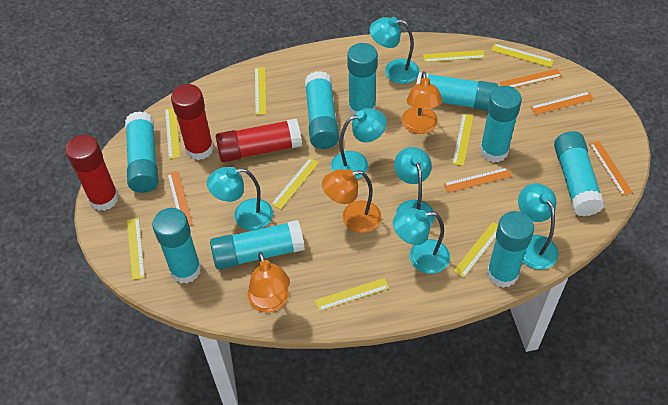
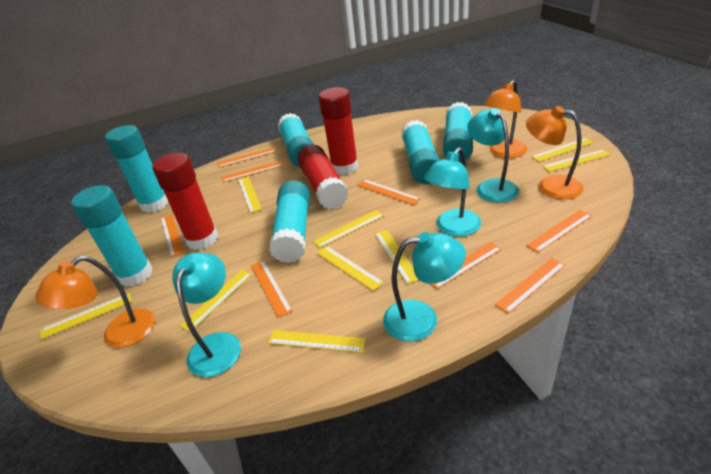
orange ruler: 5 -> 8
turquoise glue stick: 9 -> 6
turquoise lamp: 6 -> 4

